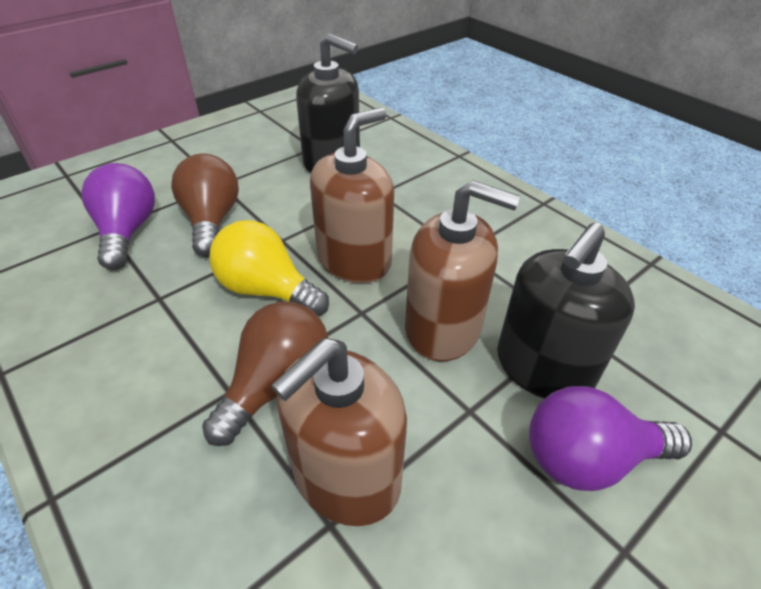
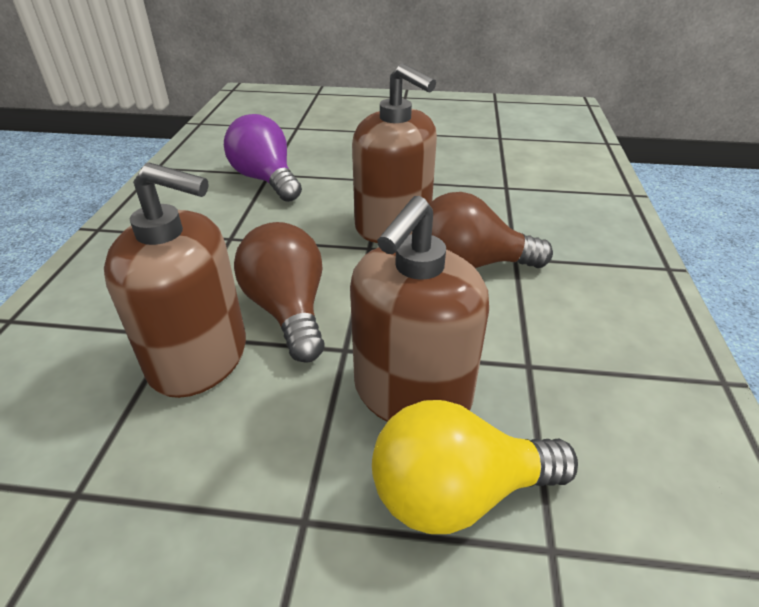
black soap dispenser: 2 -> 0
purple light bulb: 2 -> 1

